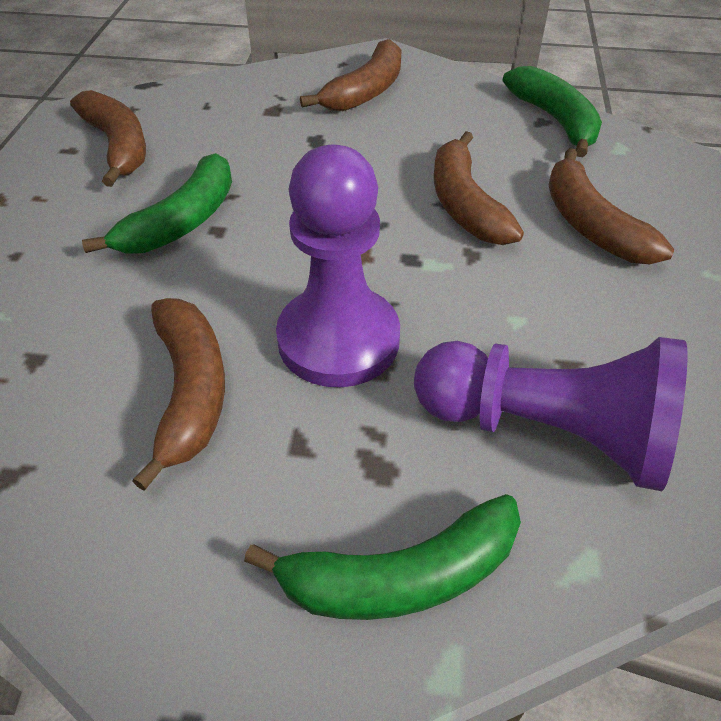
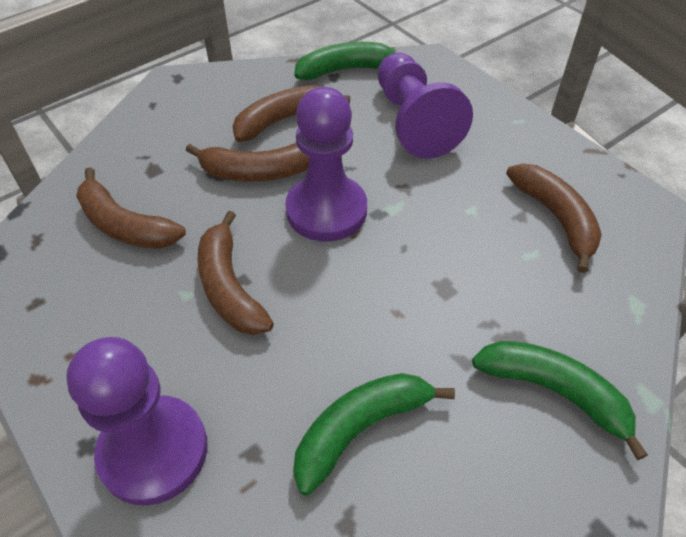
purple pawn: 2 -> 3

